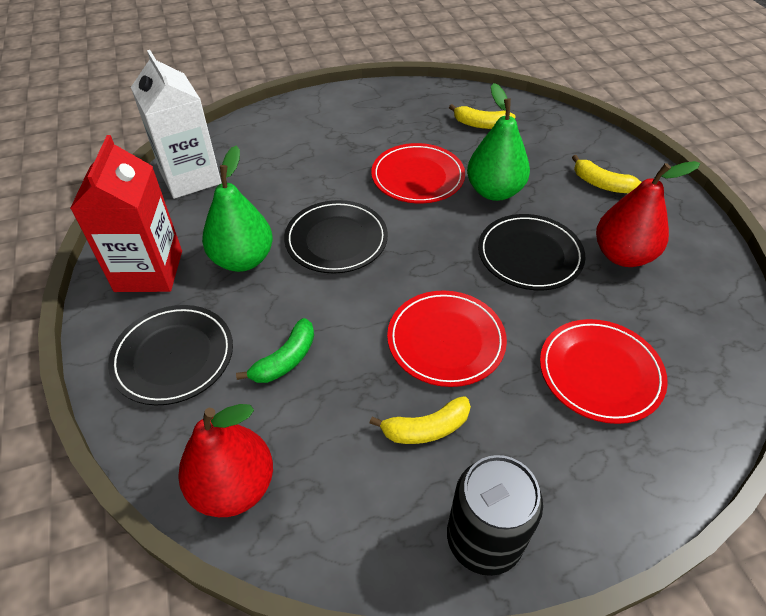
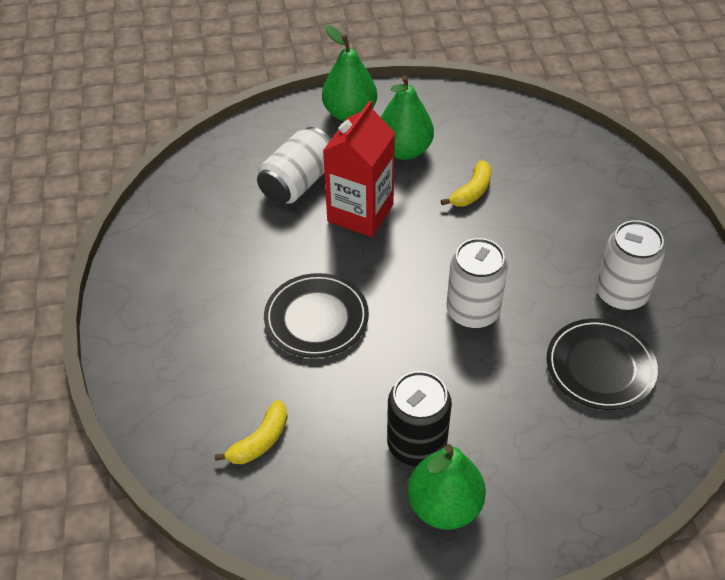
black plate: 3 -> 2
green banana: 1 -> 0
green pear: 2 -> 3
red pear: 2 -> 0
red plate: 3 -> 0
white can: 0 -> 3
white carton: 1 -> 0
yellow banana: 3 -> 2

